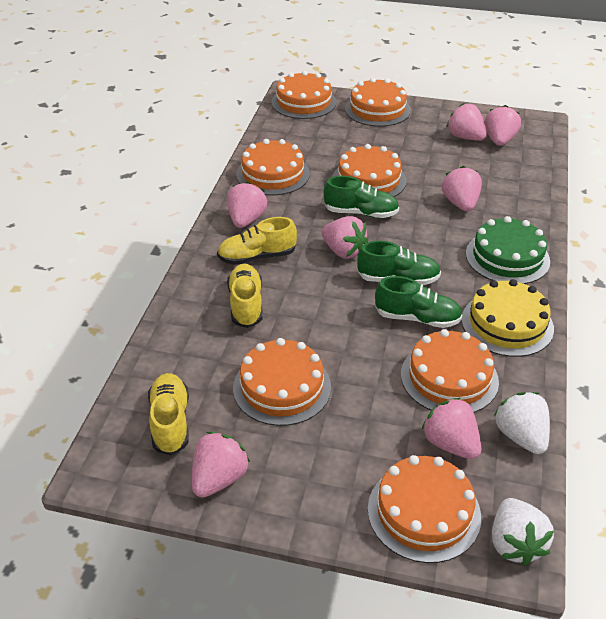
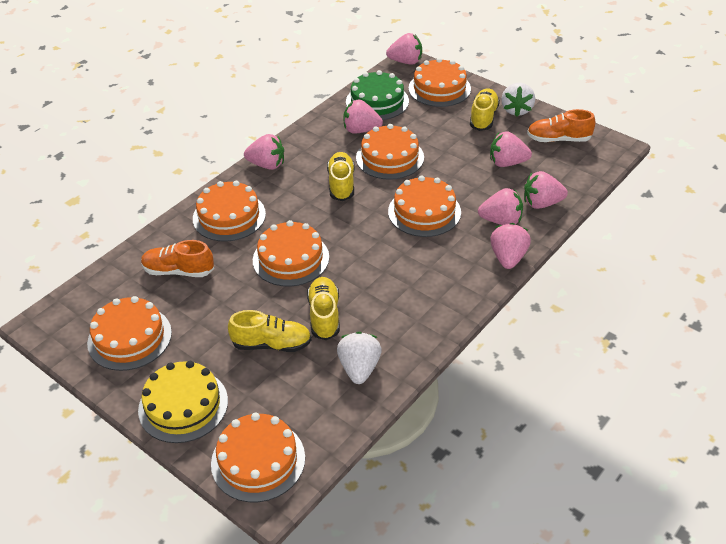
green shoe: 3 -> 0
orange shoe: 0 -> 2
yellow shoe: 3 -> 4

